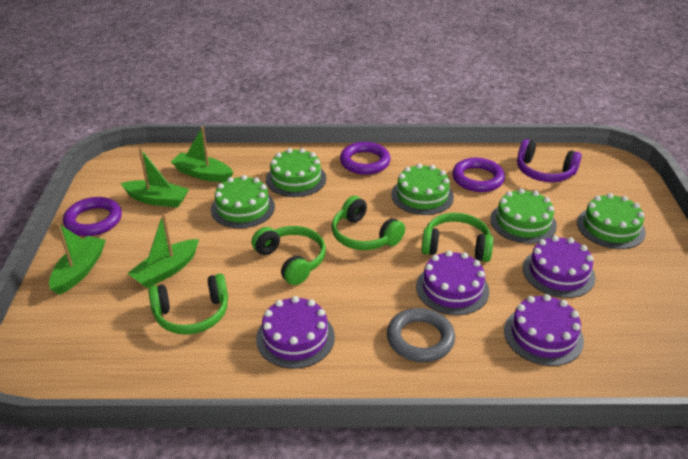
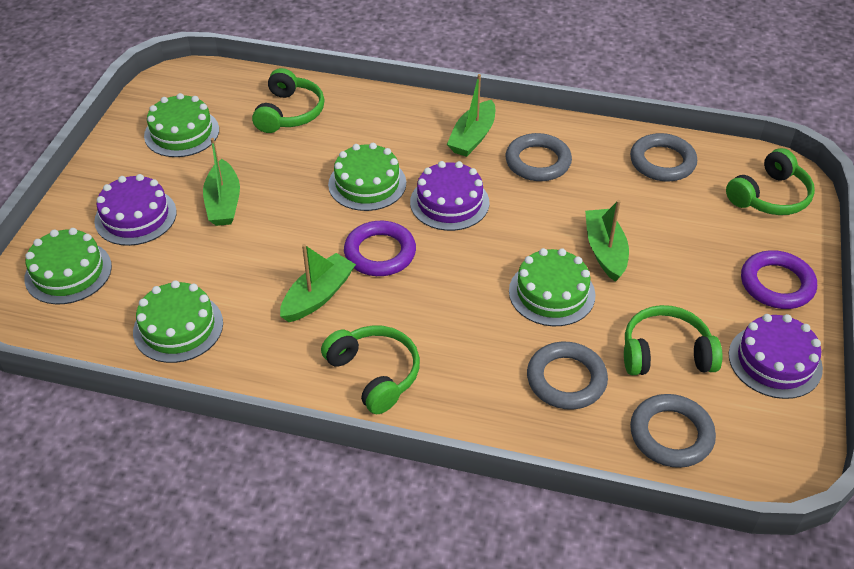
grey ring: 1 -> 4
purple cake: 4 -> 3
purple headphones: 1 -> 0
purple ring: 3 -> 2

